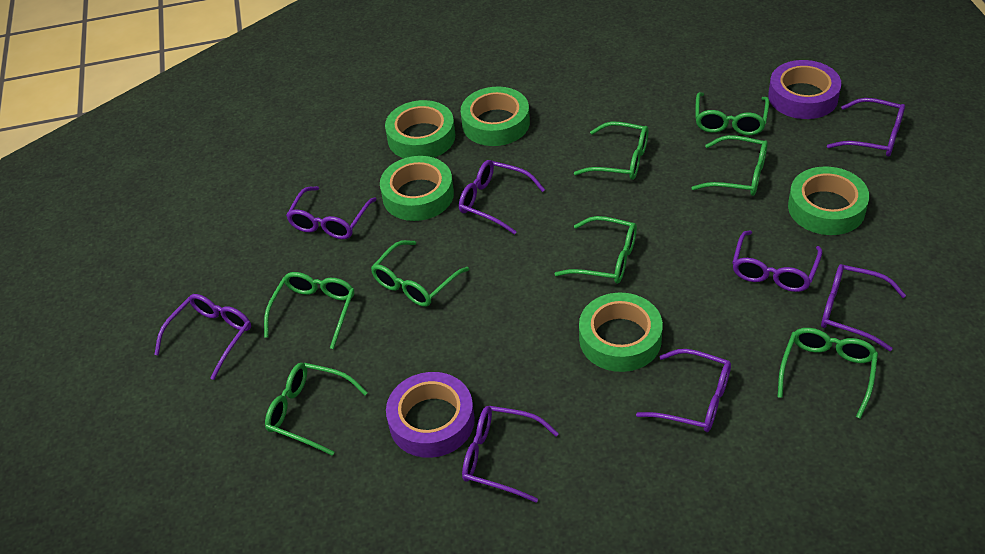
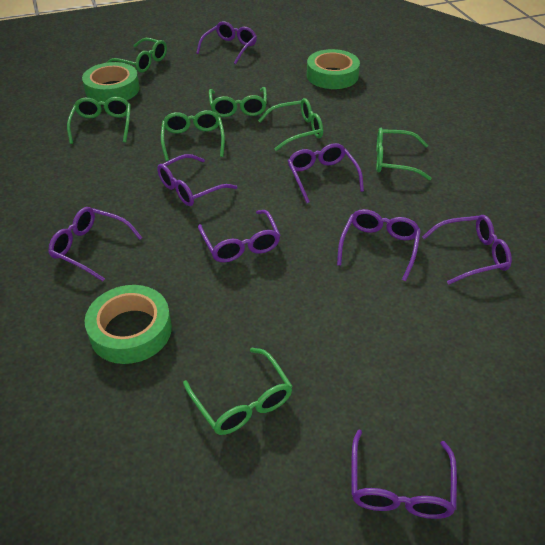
green glasses: 8 -> 7
green tape: 5 -> 3
purple tape: 2 -> 0

